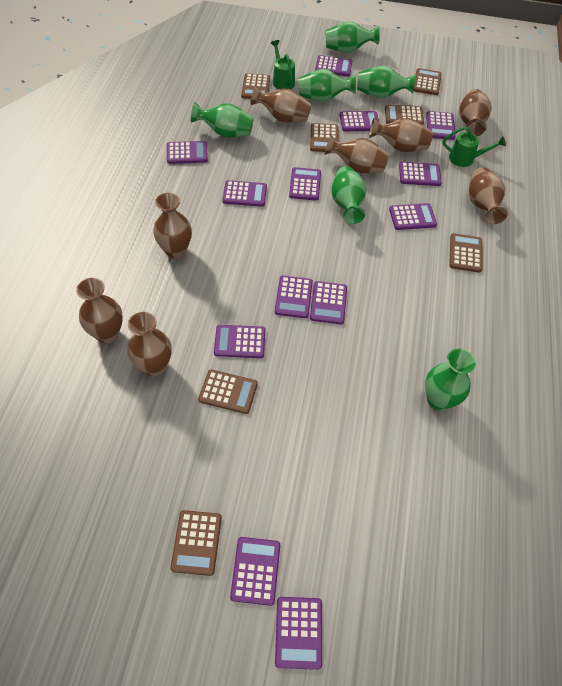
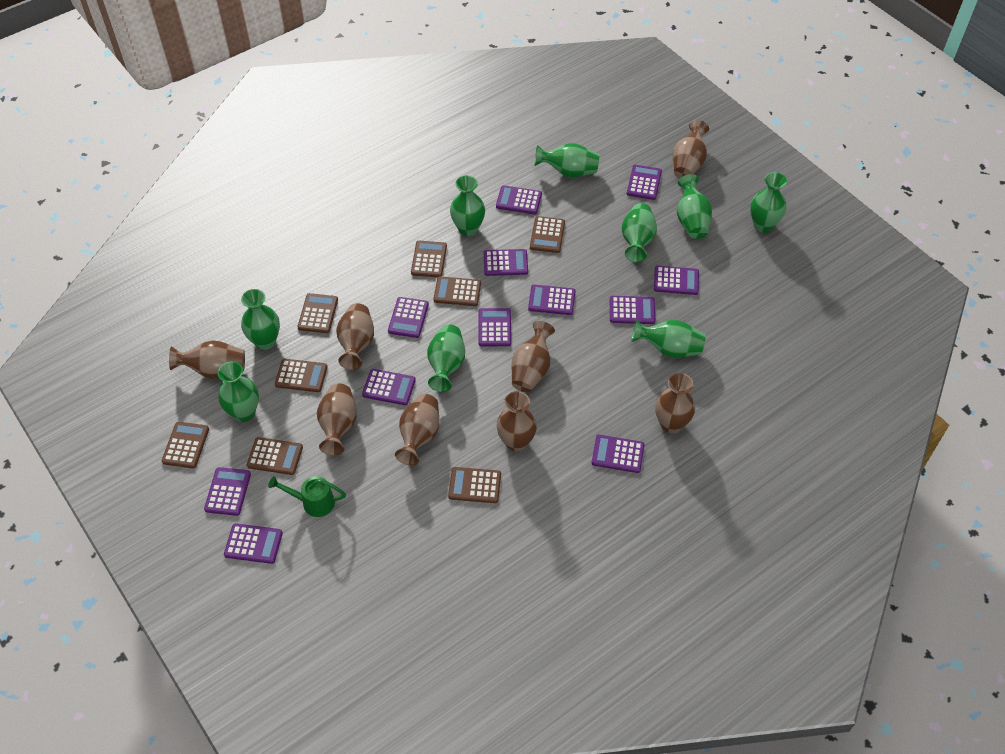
brown calculator: 7 -> 8
green vase: 6 -> 9
green watering can: 2 -> 1
purple calculator: 13 -> 12

